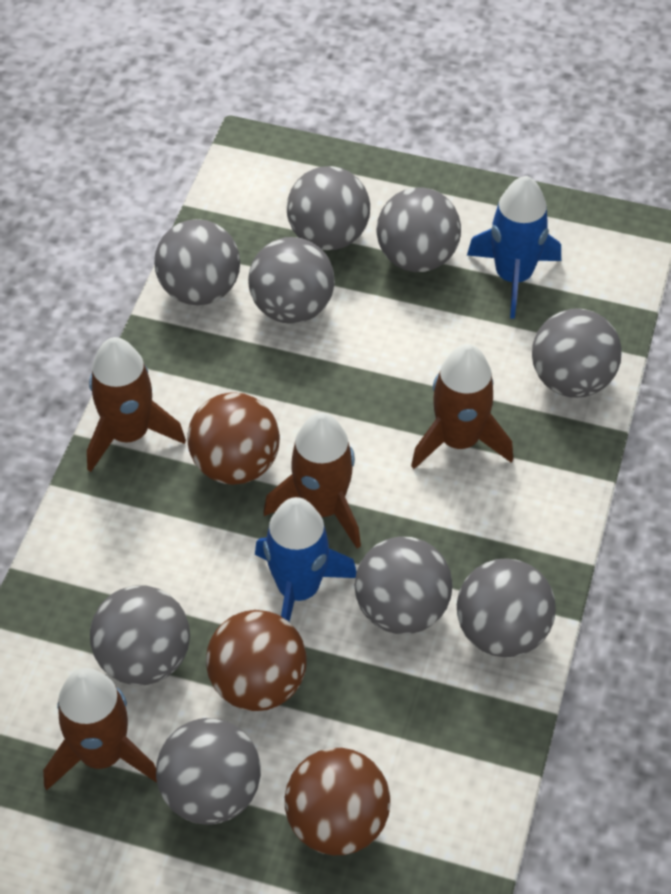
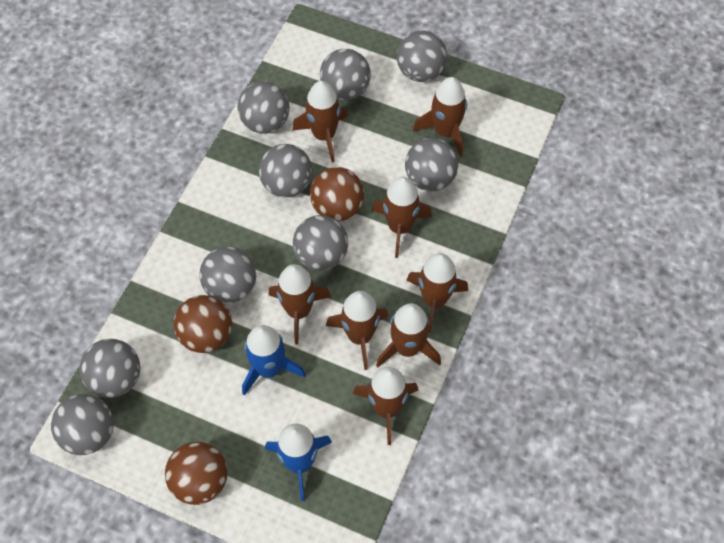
brown rocket: 4 -> 8

